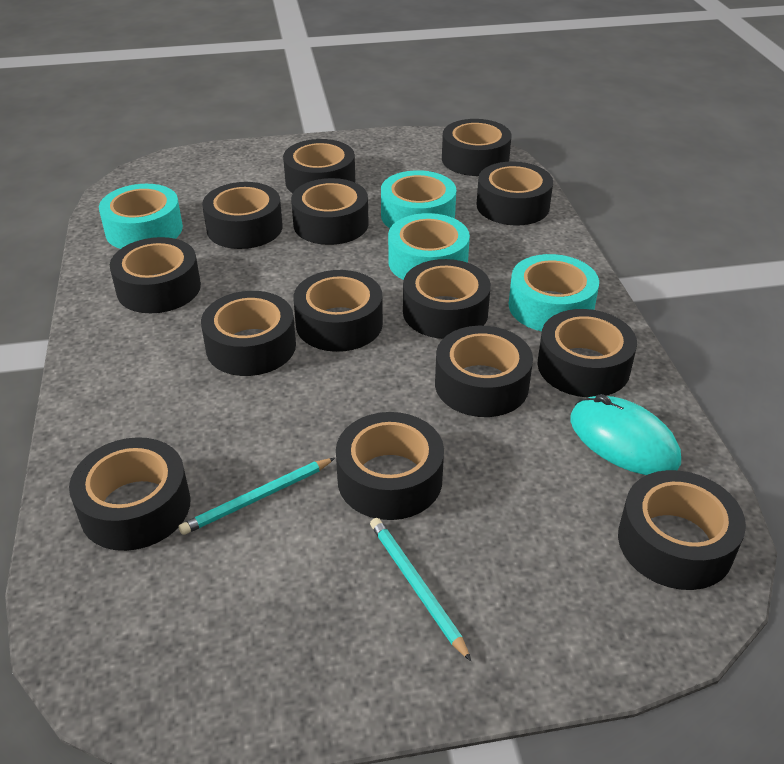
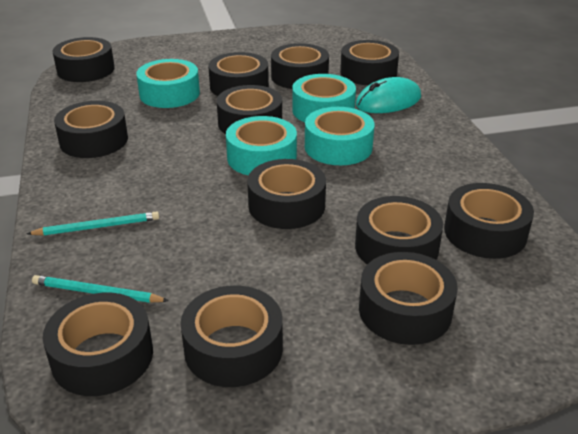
black tape: 14 -> 12

